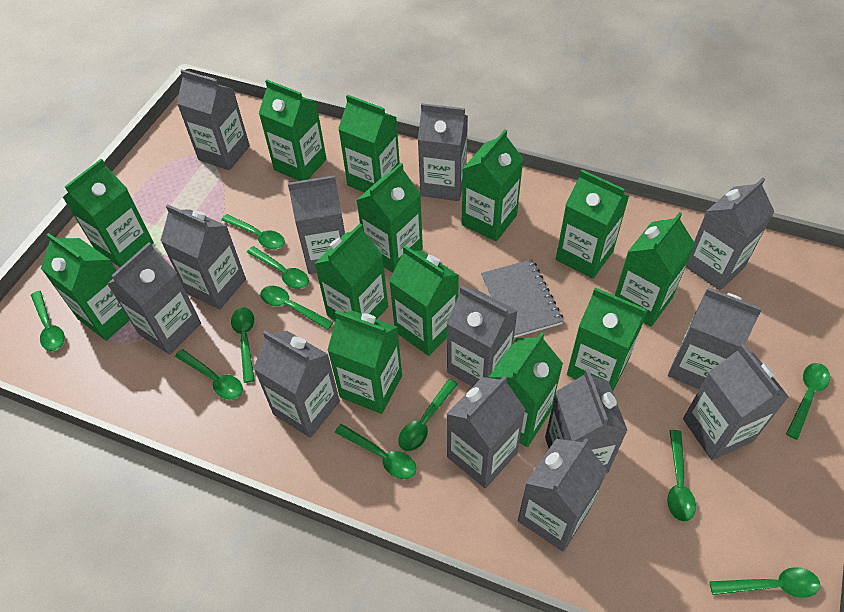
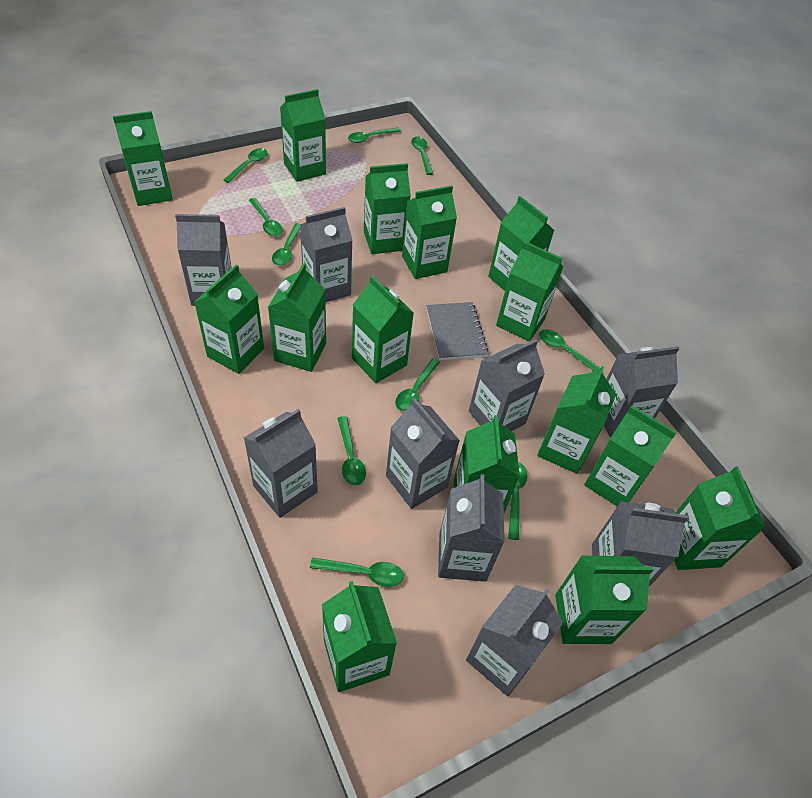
green carton: 13 -> 15
green spoon: 11 -> 10
grey carton: 13 -> 9

